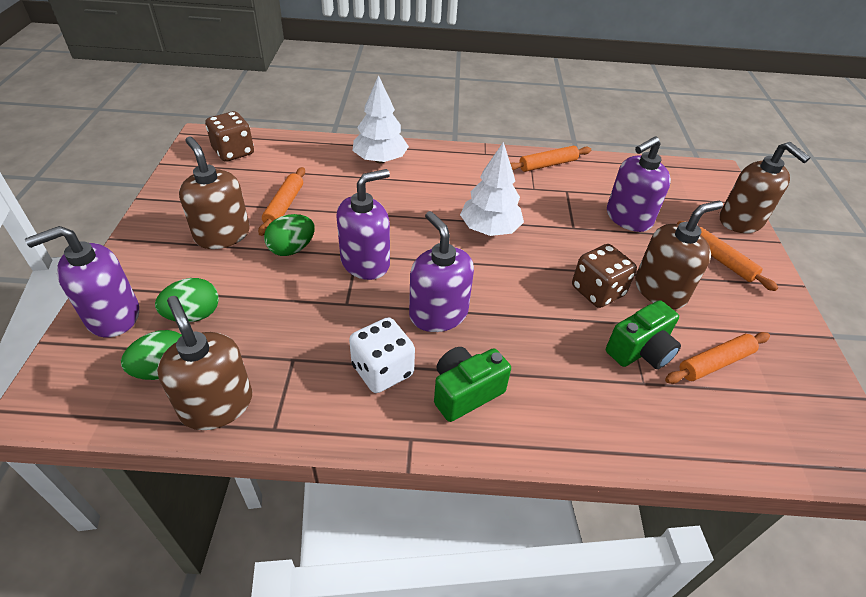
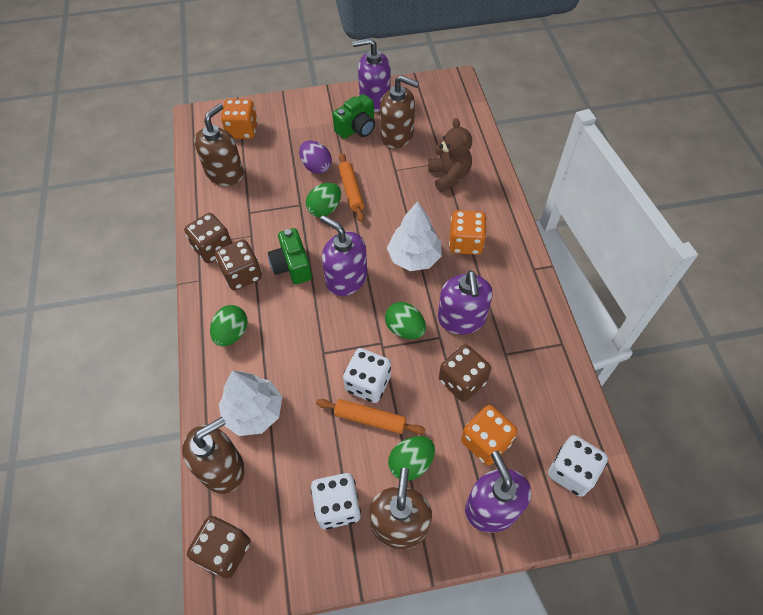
brown dice: 2 -> 4
brown teddy bear: 0 -> 1
green egg: 3 -> 4
orange dice: 0 -> 3
orange rolling pin: 4 -> 2
purple egg: 0 -> 1
white dice: 1 -> 3

